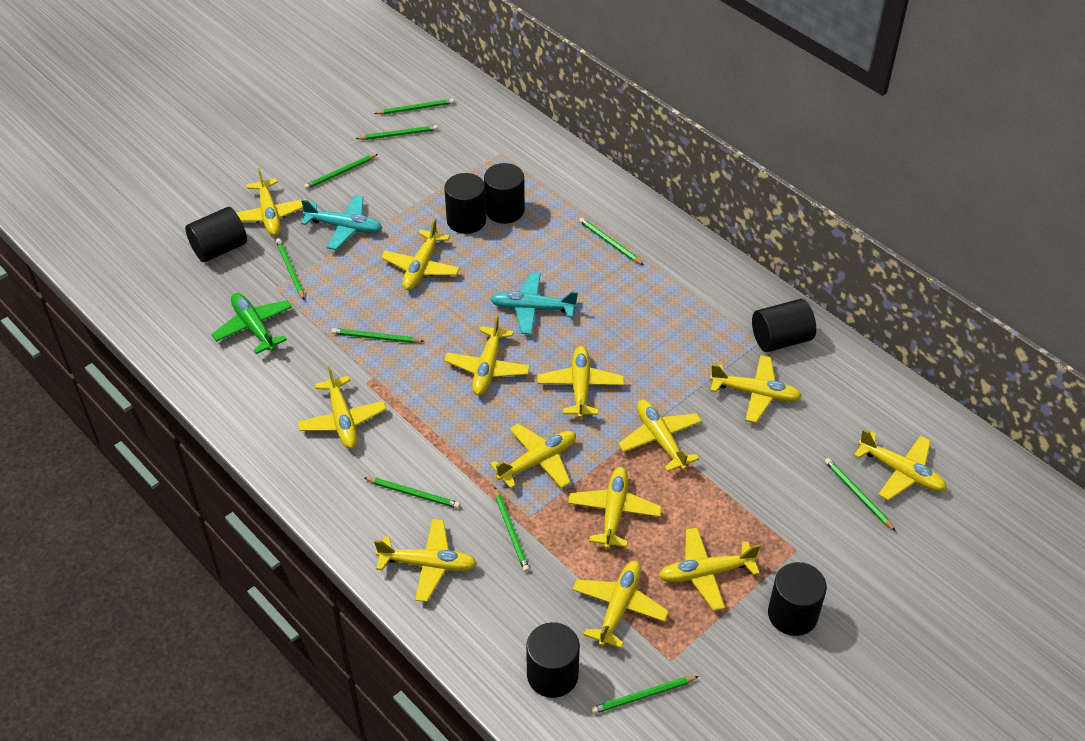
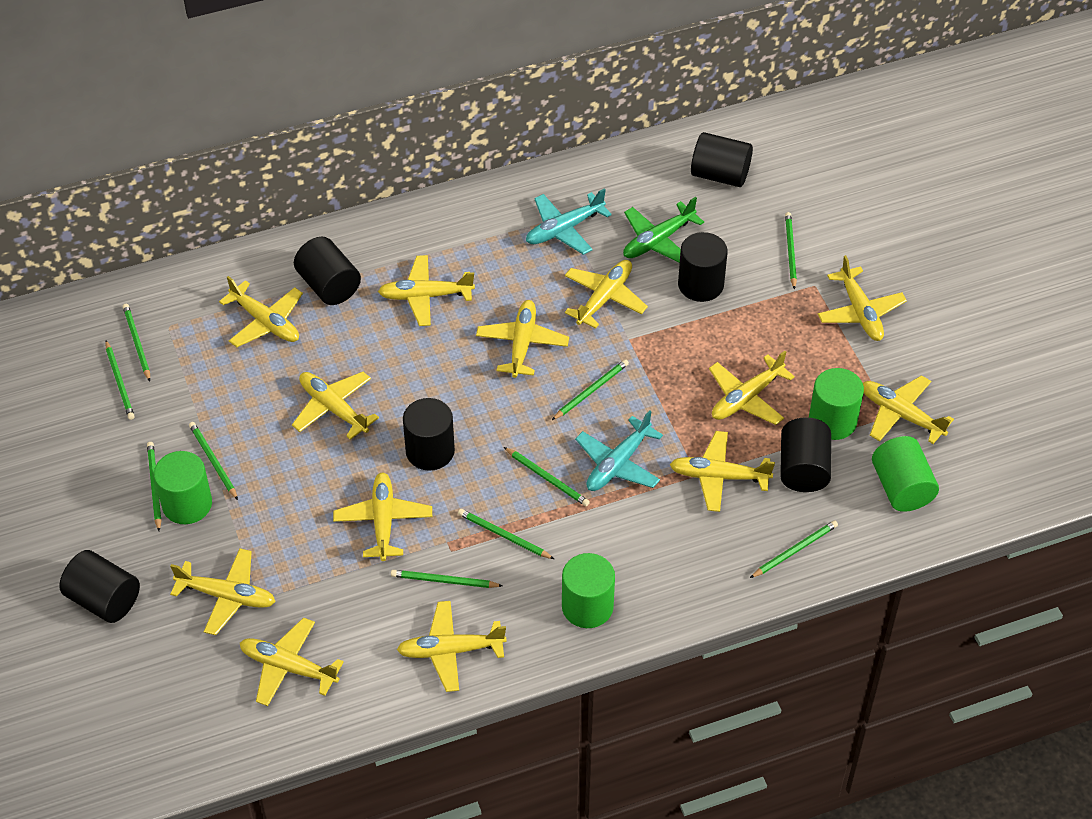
green cylinder: 0 -> 4

